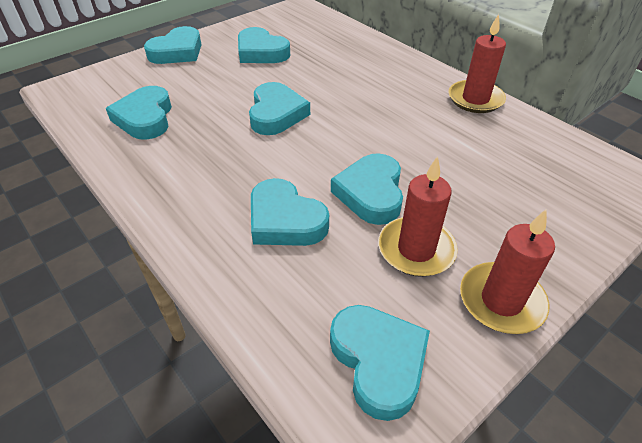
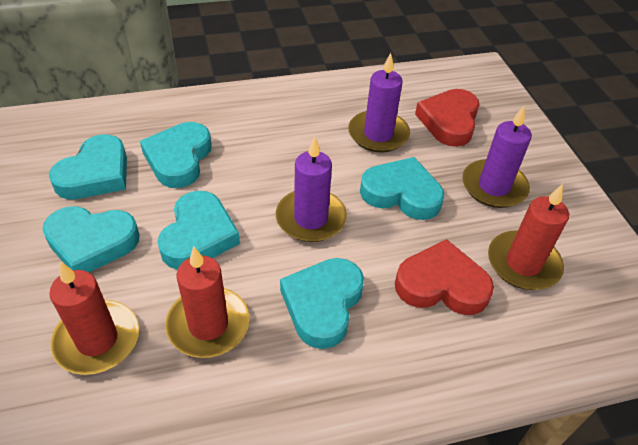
purple candle: 0 -> 3
red heart: 0 -> 2
turquoise heart: 7 -> 6

